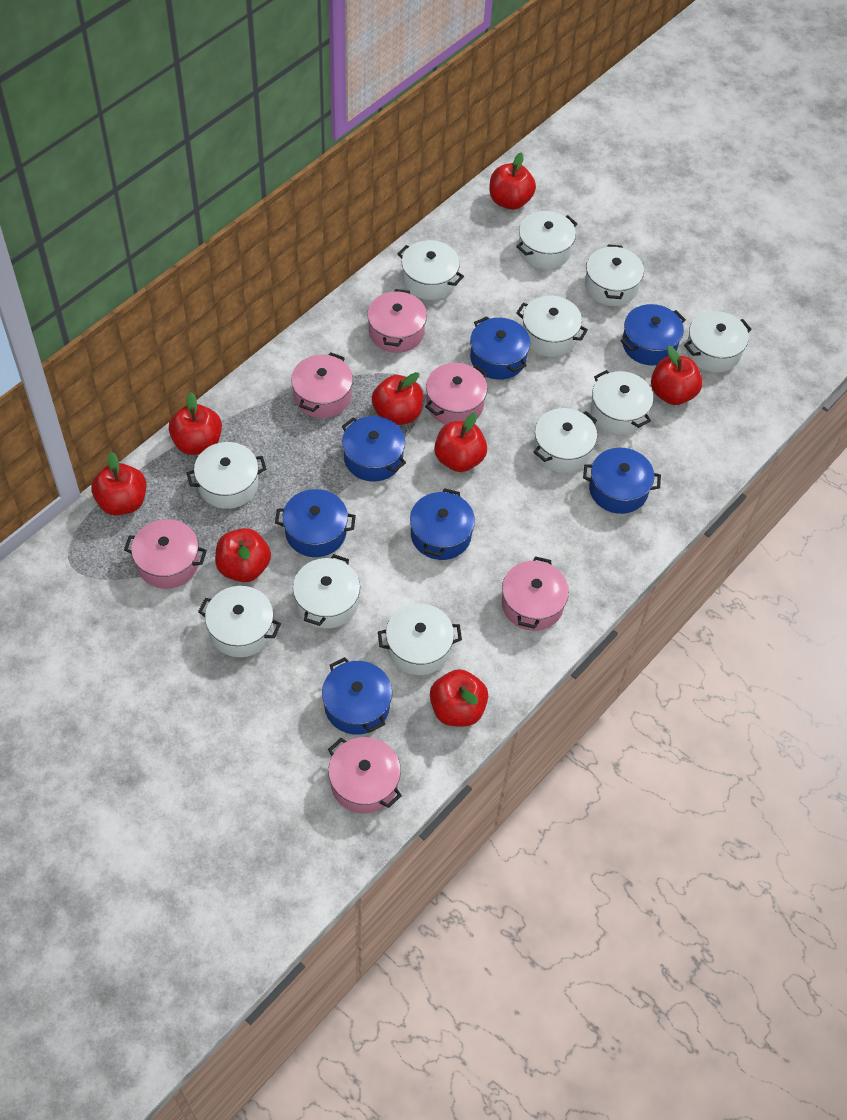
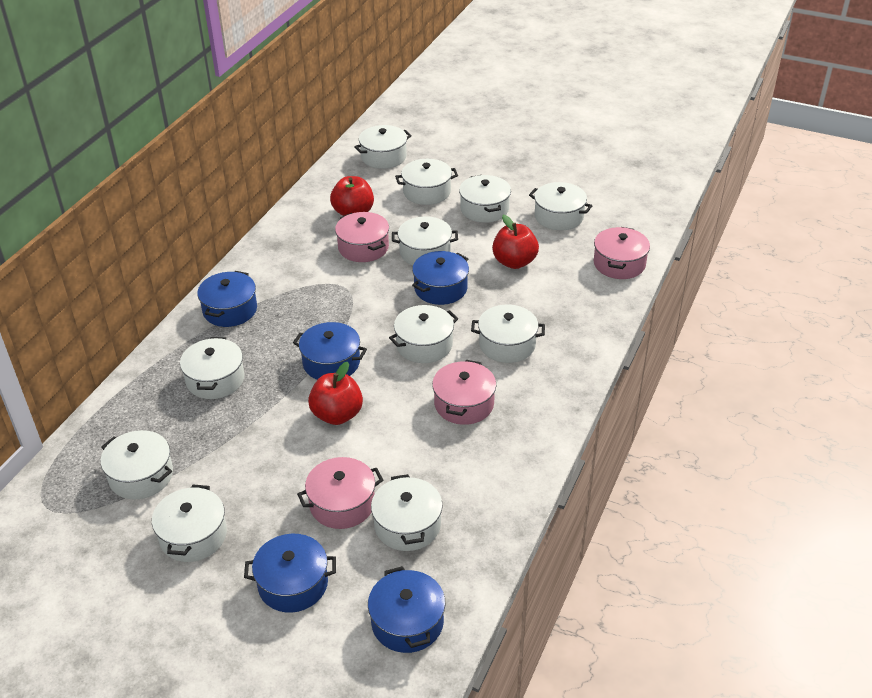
blue pot: 7 -> 5
pink pot: 6 -> 4
red apple: 8 -> 3

